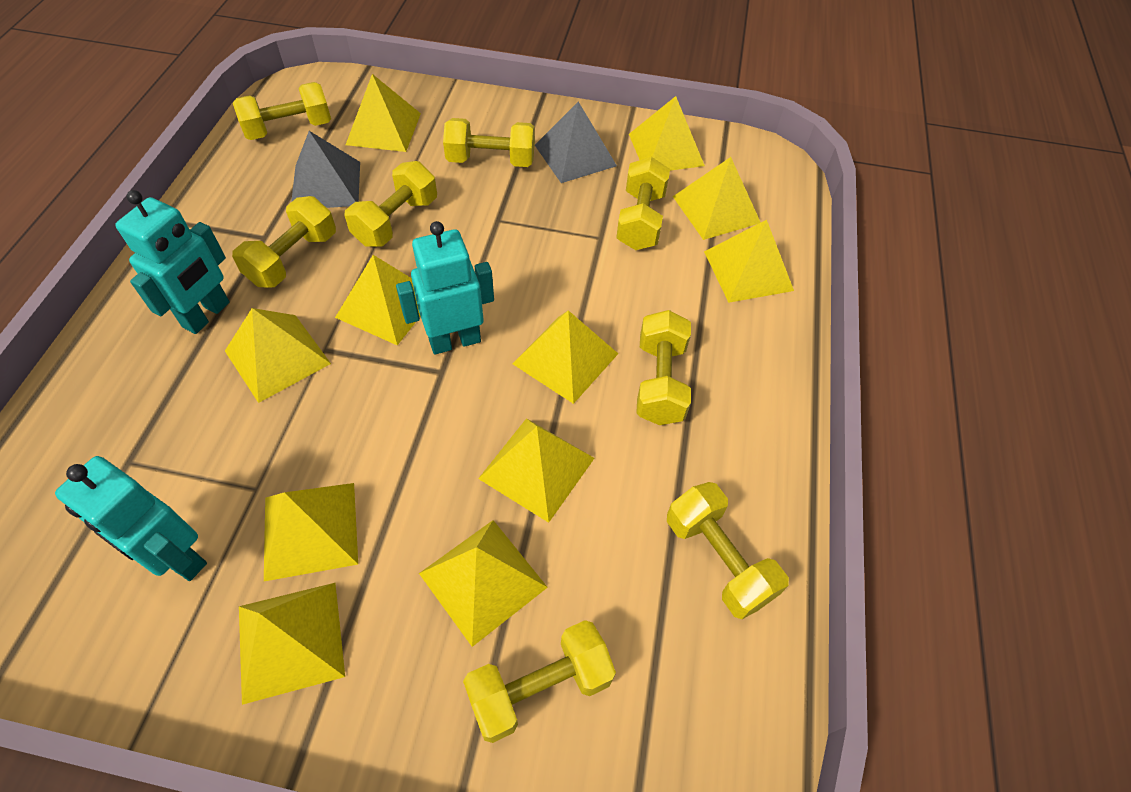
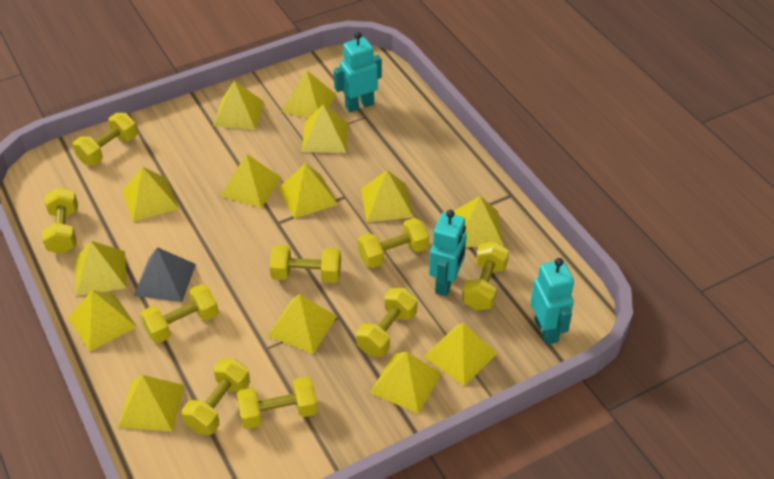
grey pyramid: 2 -> 1
yellow dumbbell: 8 -> 9
yellow pyramid: 11 -> 14

